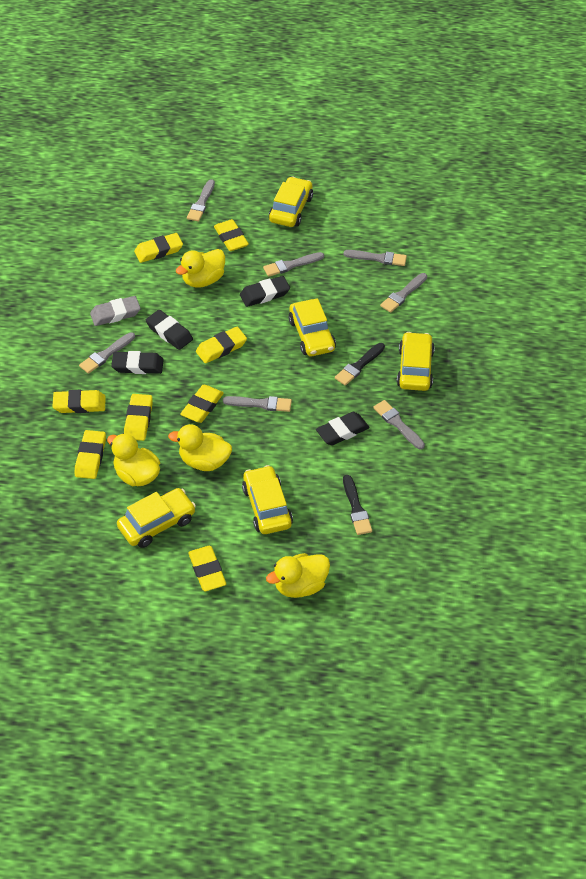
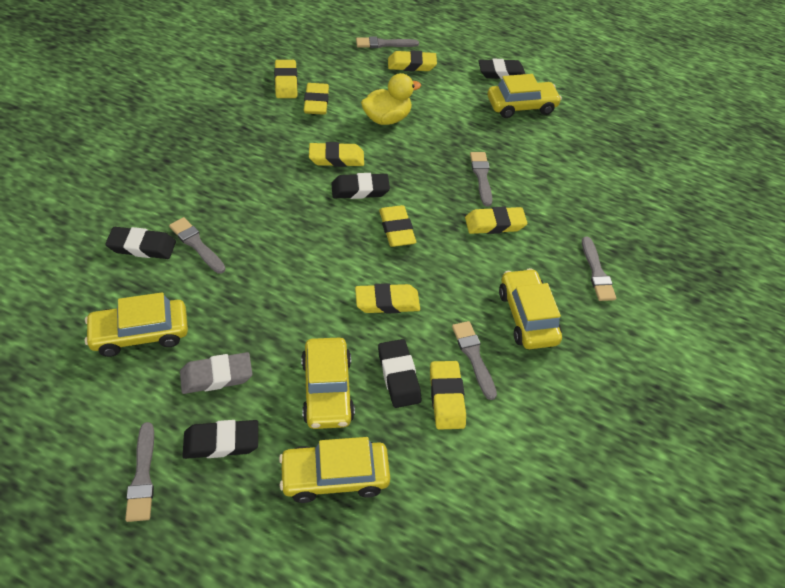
black brush: 2 -> 0
black eraser: 4 -> 5
grey brush: 7 -> 6
yellow duck: 4 -> 1

